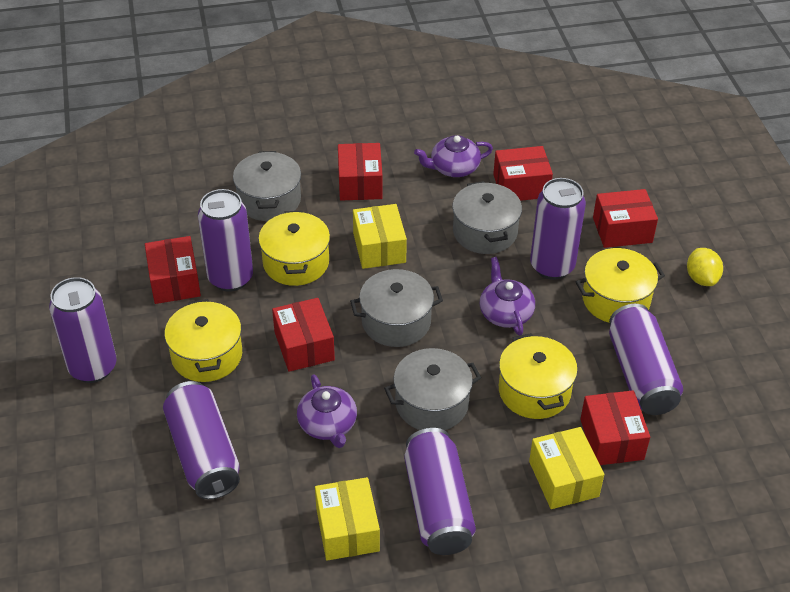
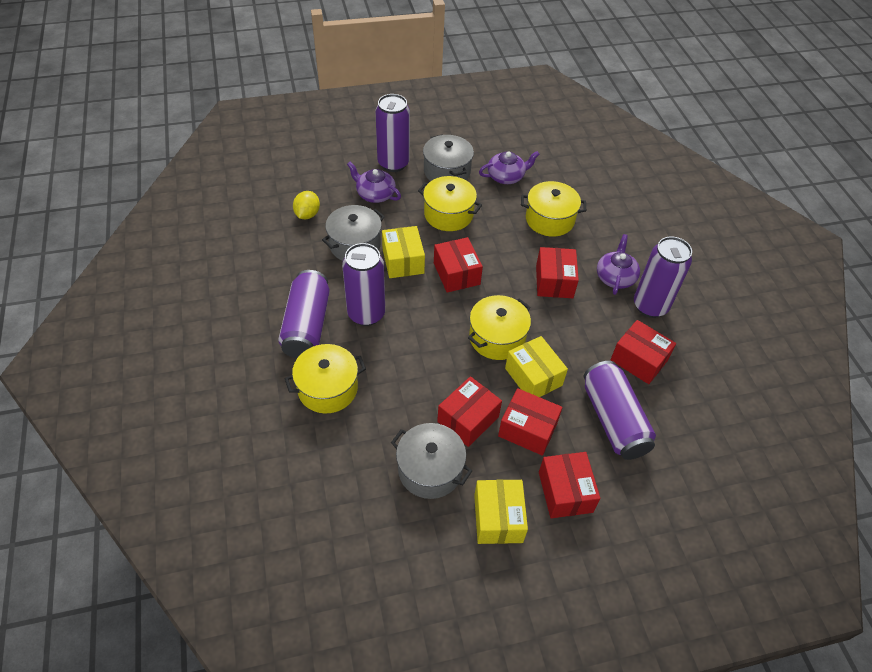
grey pot: 4 -> 3
purple can: 6 -> 5

